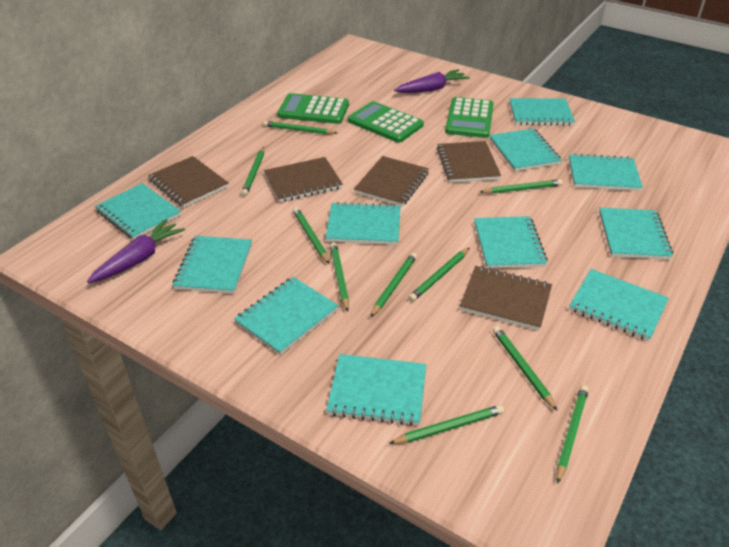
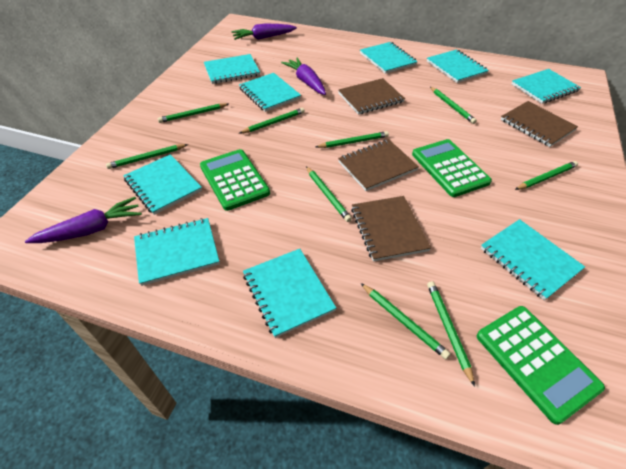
brown notebook: 5 -> 4
green pencil: 10 -> 9
purple carrot: 2 -> 3
turquoise notebook: 11 -> 9

